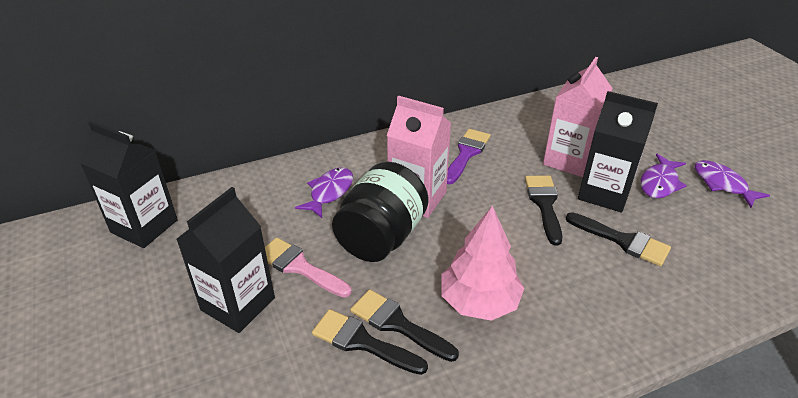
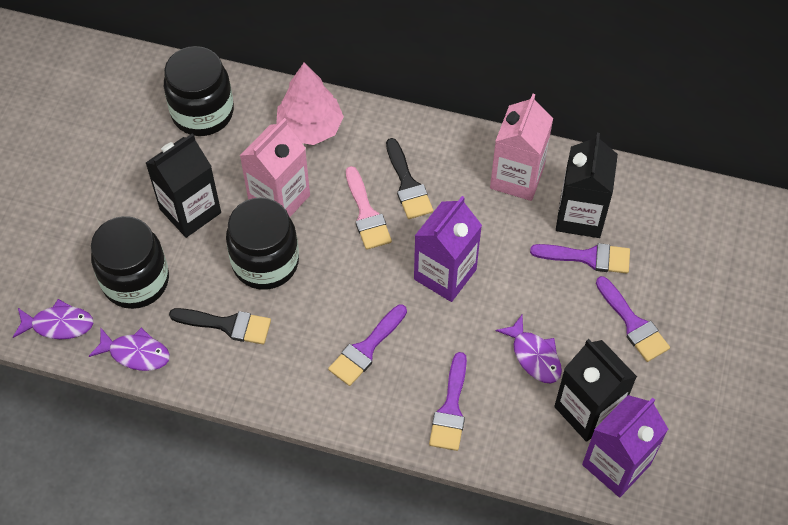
black brush: 4 -> 2
black jar: 1 -> 3
purple brush: 1 -> 4
purple carton: 0 -> 2

